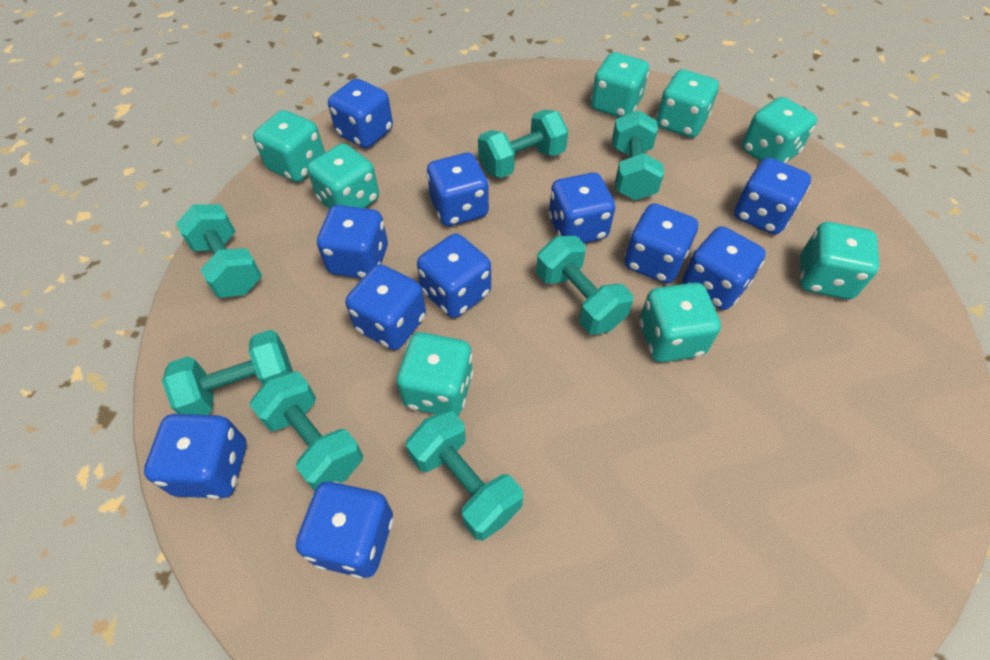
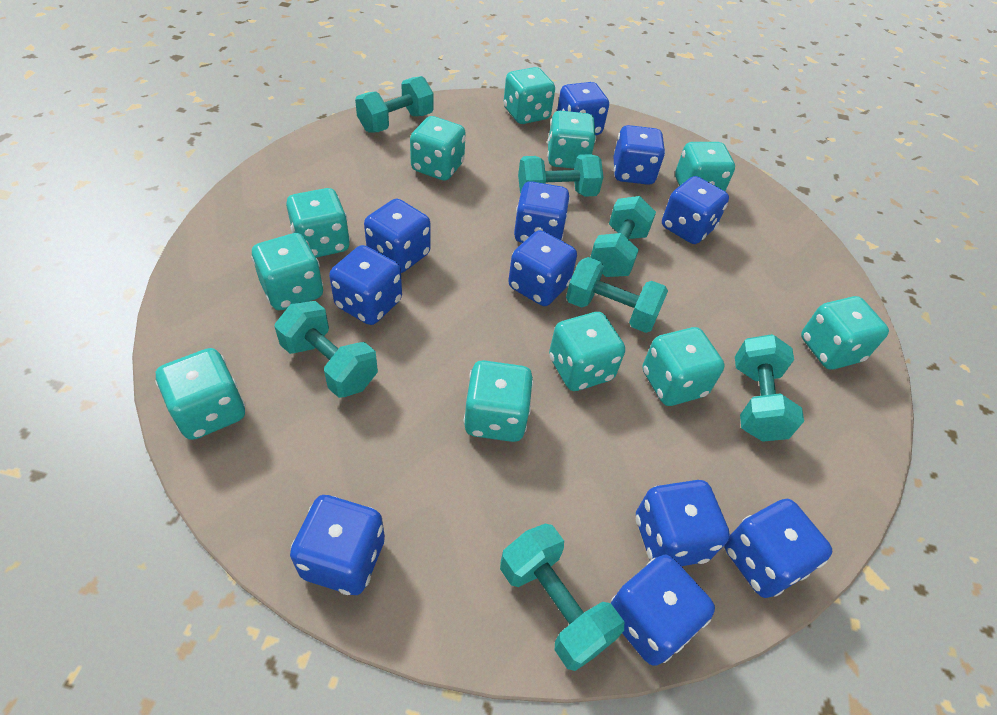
turquoise dice: 8 -> 11

